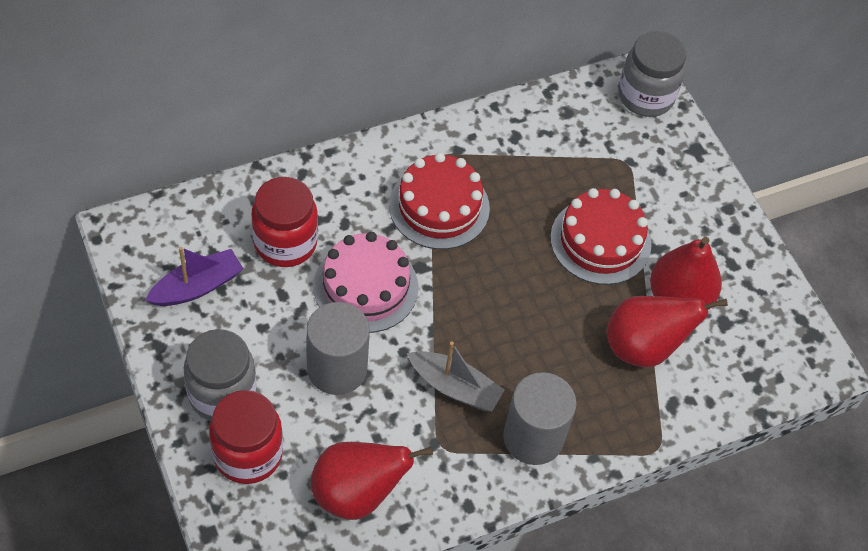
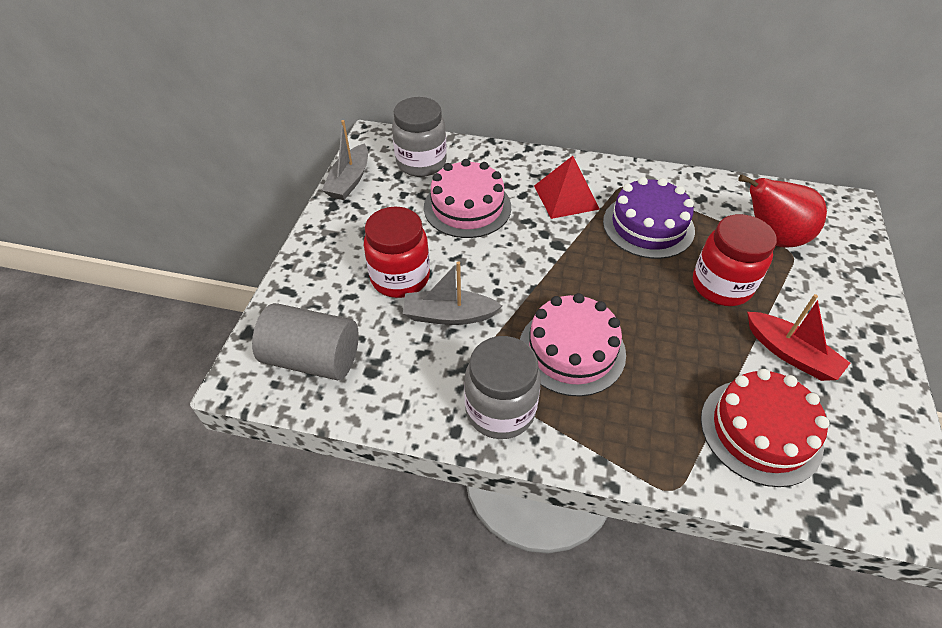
grey boat: 1 -> 2
grey cylinder: 2 -> 1
pink cake: 1 -> 2
purple boat: 1 -> 0
purple cake: 0 -> 1
red boat: 0 -> 1
red cake: 2 -> 1
red pear: 3 -> 1
red pyramid: 0 -> 1

